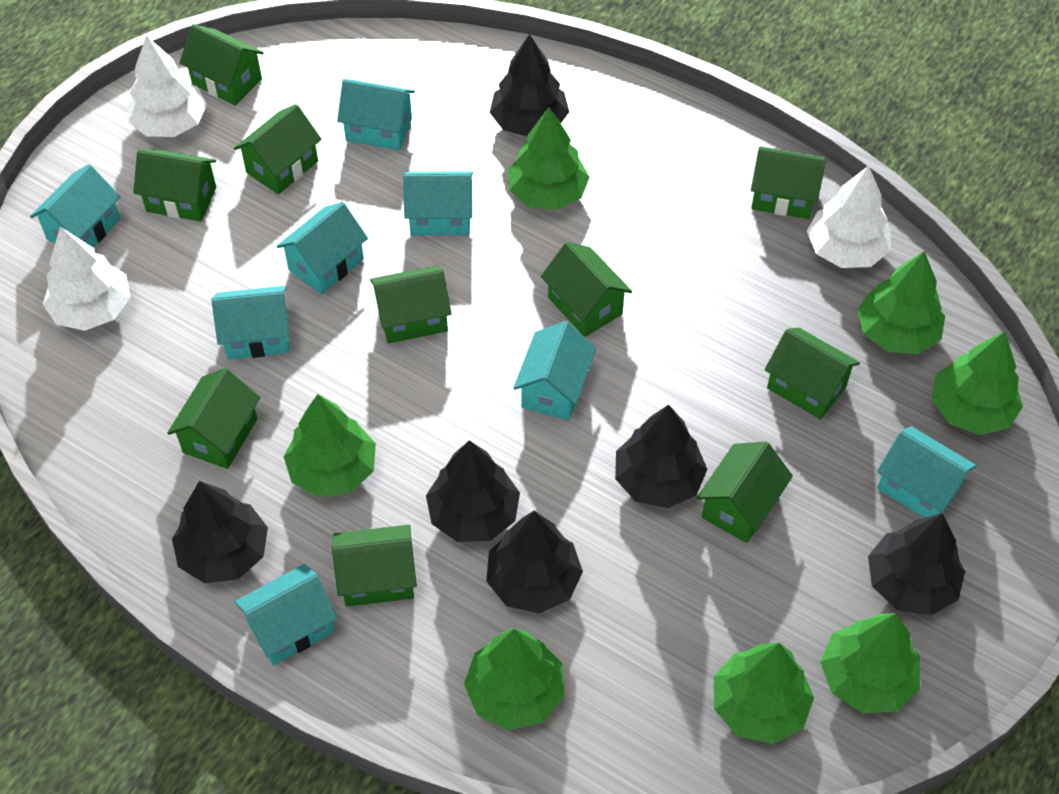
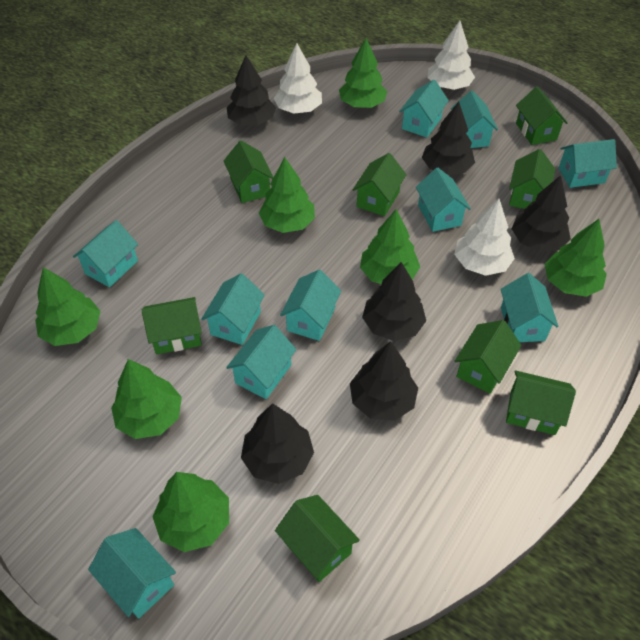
green house: 10 -> 8
turquoise house: 8 -> 10

